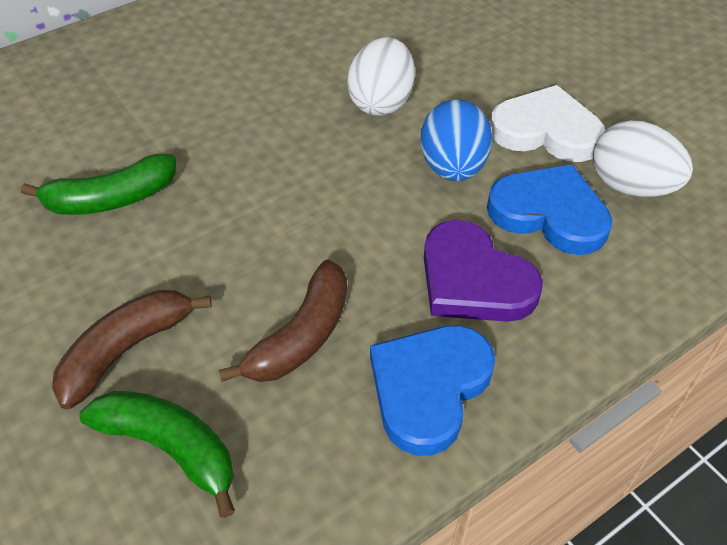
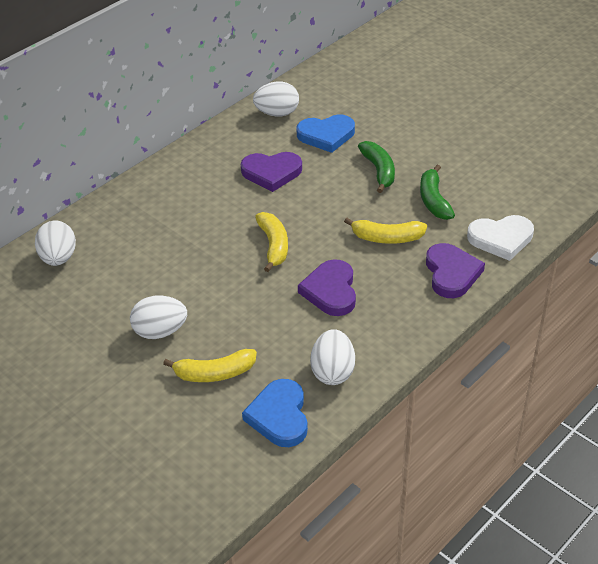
blue egg: 1 -> 0
brown banana: 2 -> 0
purple heart: 1 -> 3
white egg: 2 -> 4
yellow banana: 0 -> 3

